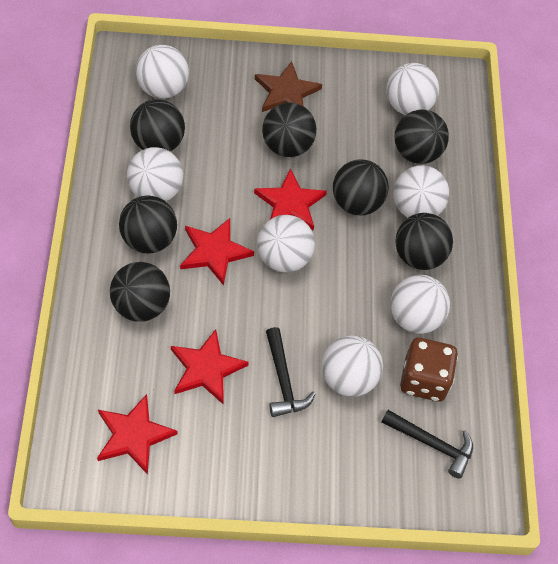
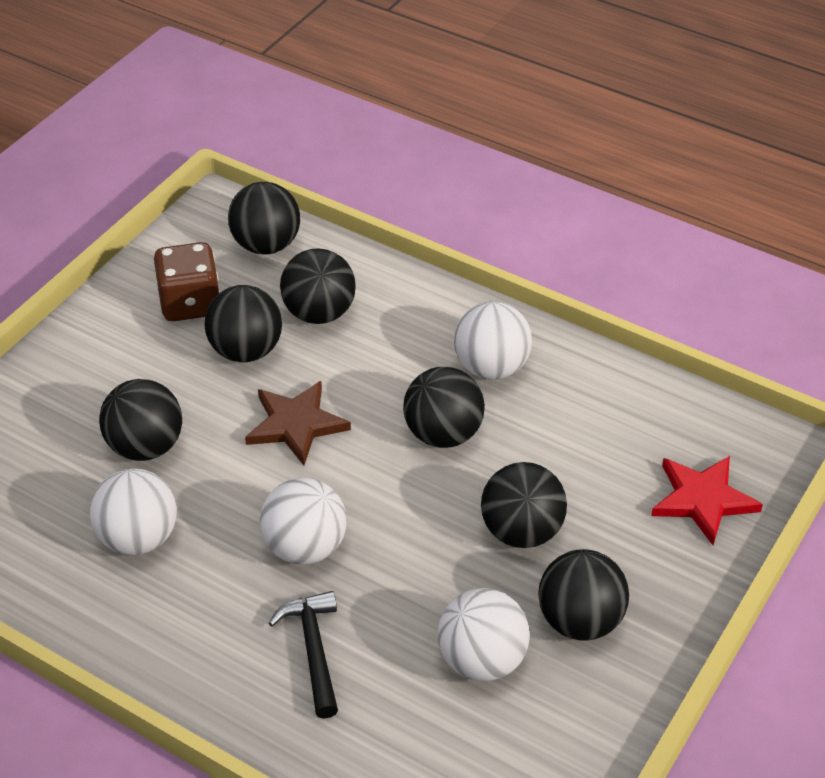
black hammer: 2 -> 1
red star: 4 -> 1
white ball: 7 -> 4

